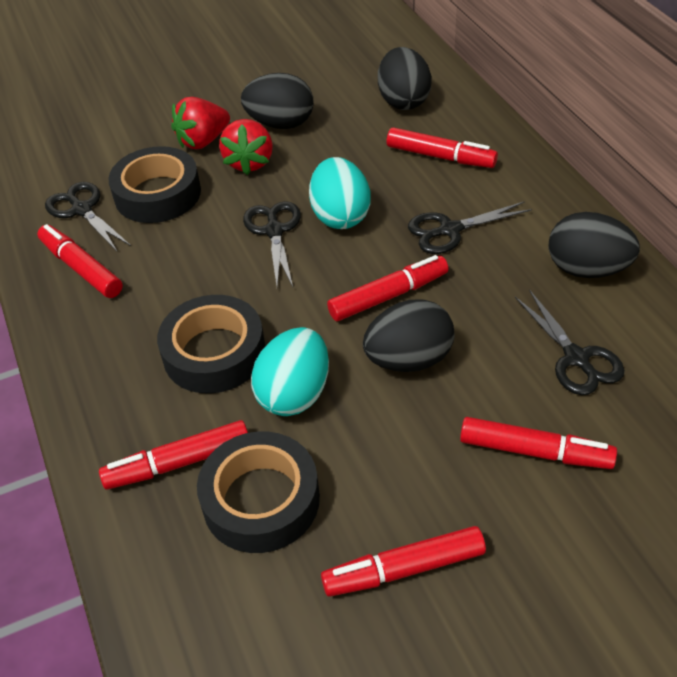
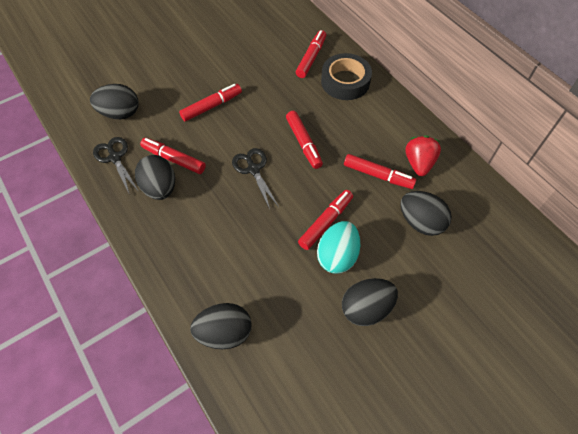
black egg: 4 -> 5
black scissors: 4 -> 2
black tape: 3 -> 1
red strawberry: 2 -> 1
turquoise egg: 2 -> 1

